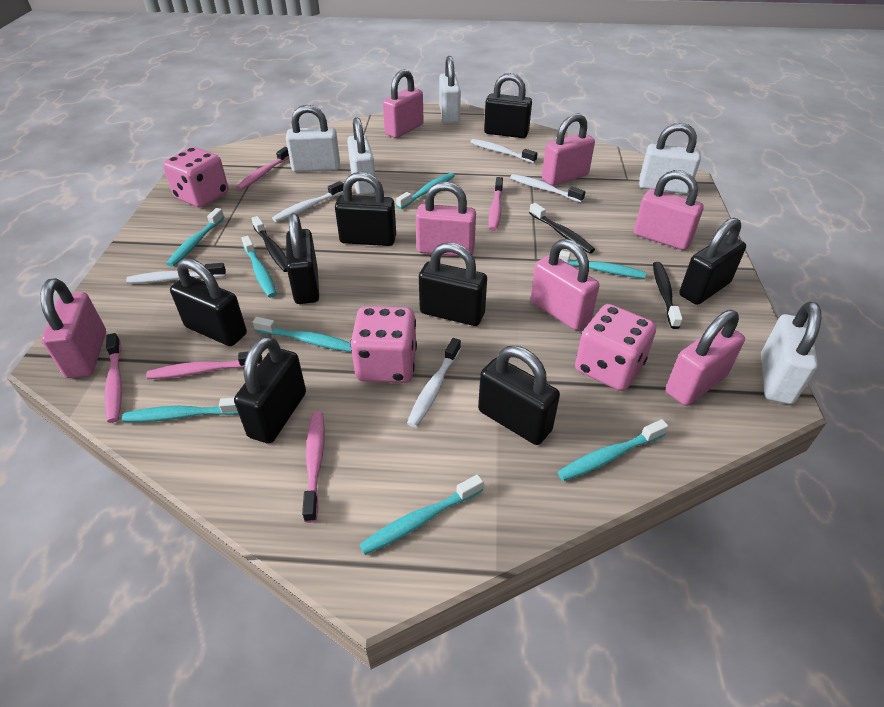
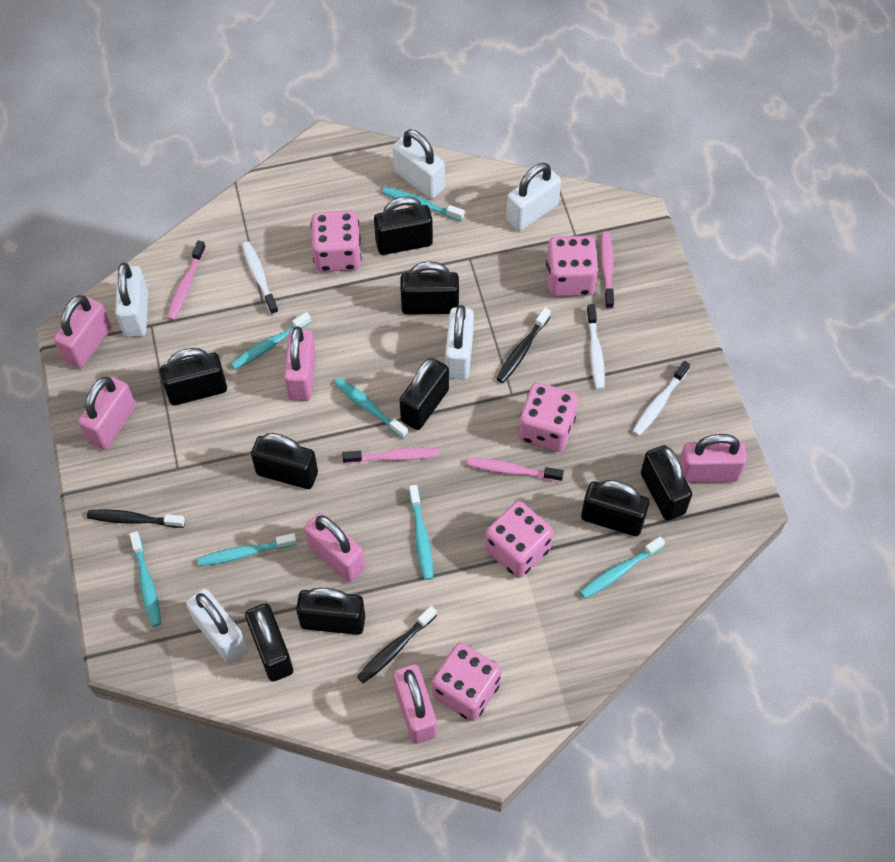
black padlock: 8 -> 9
pink dice: 3 -> 5
pink padlock: 7 -> 6
pink toothbrush: 5 -> 4
turquoise toothbrush: 8 -> 7
white toothbrush: 5 -> 3

